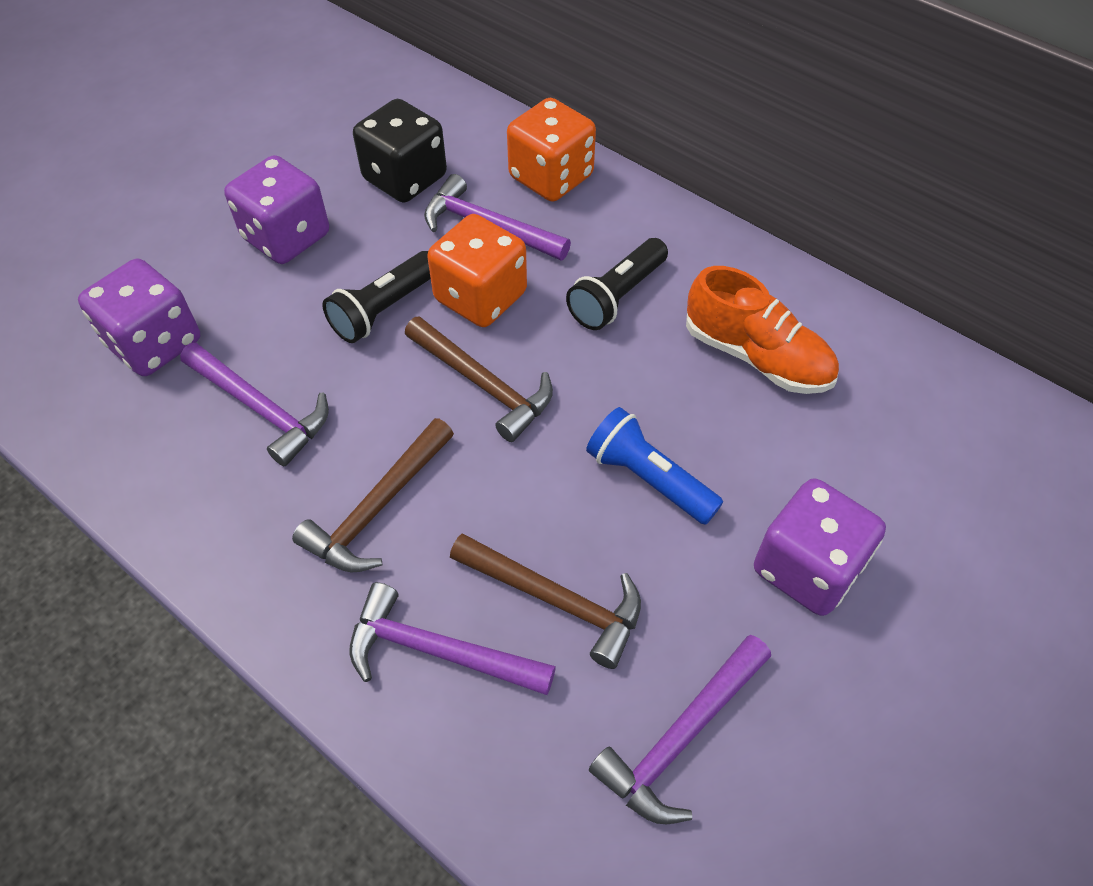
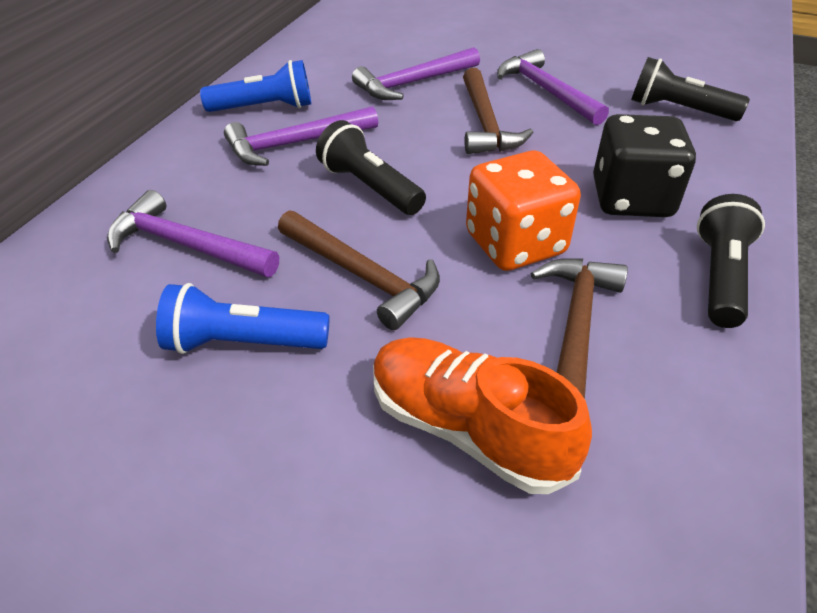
black flashlight: 2 -> 3
blue flashlight: 1 -> 2
orange dice: 2 -> 1
purple dice: 3 -> 0

